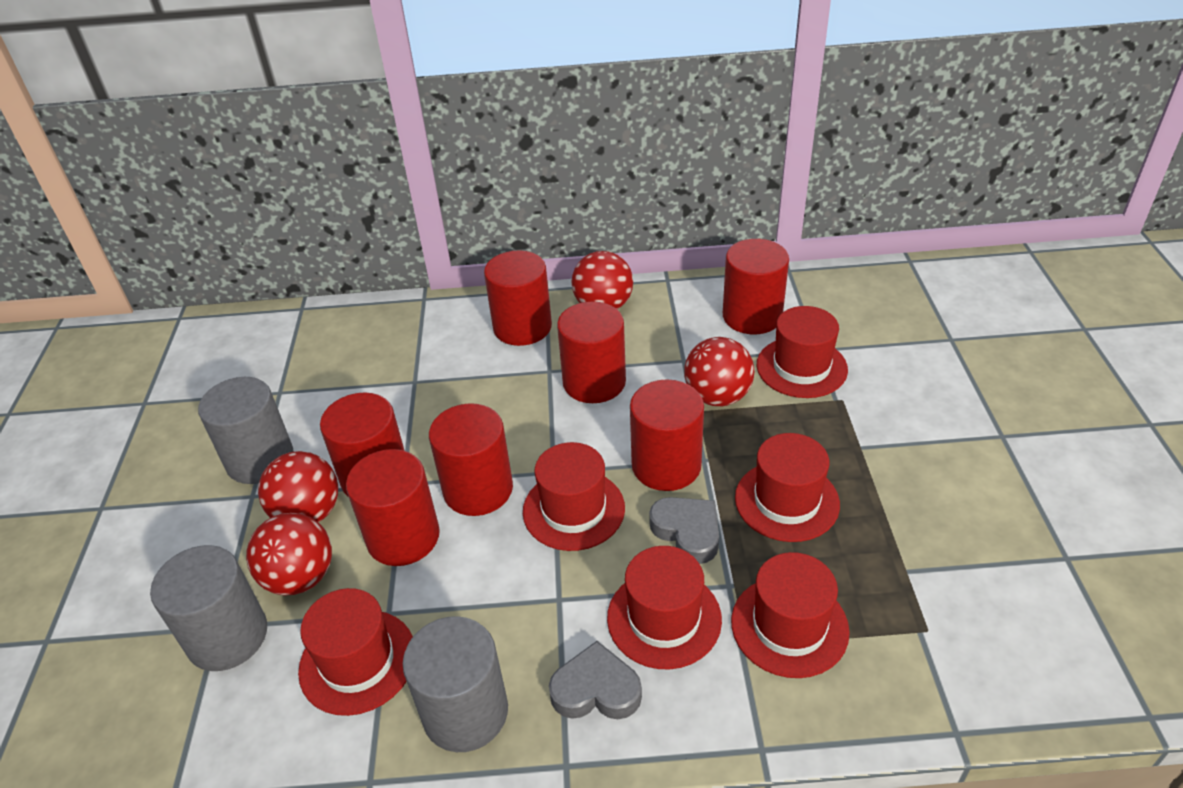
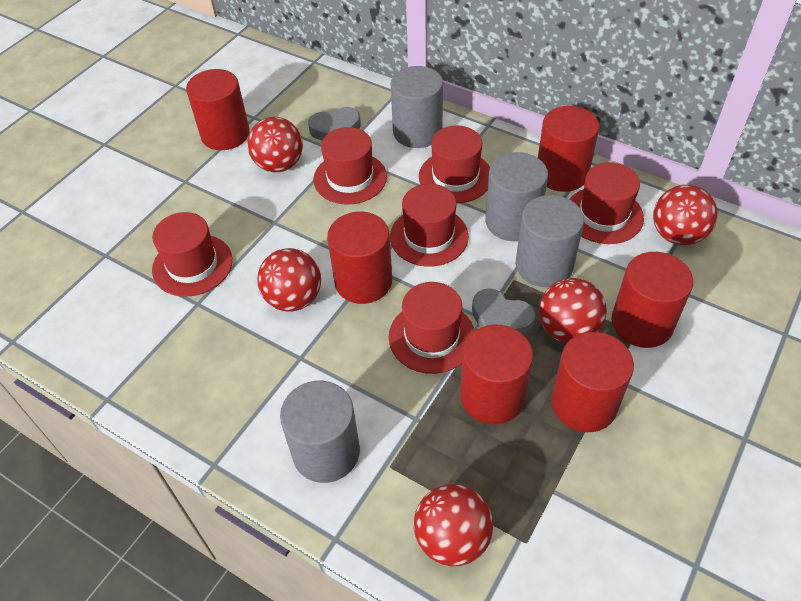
grey cylinder: 3 -> 4
red ball: 4 -> 5
red cylinder: 7 -> 6

